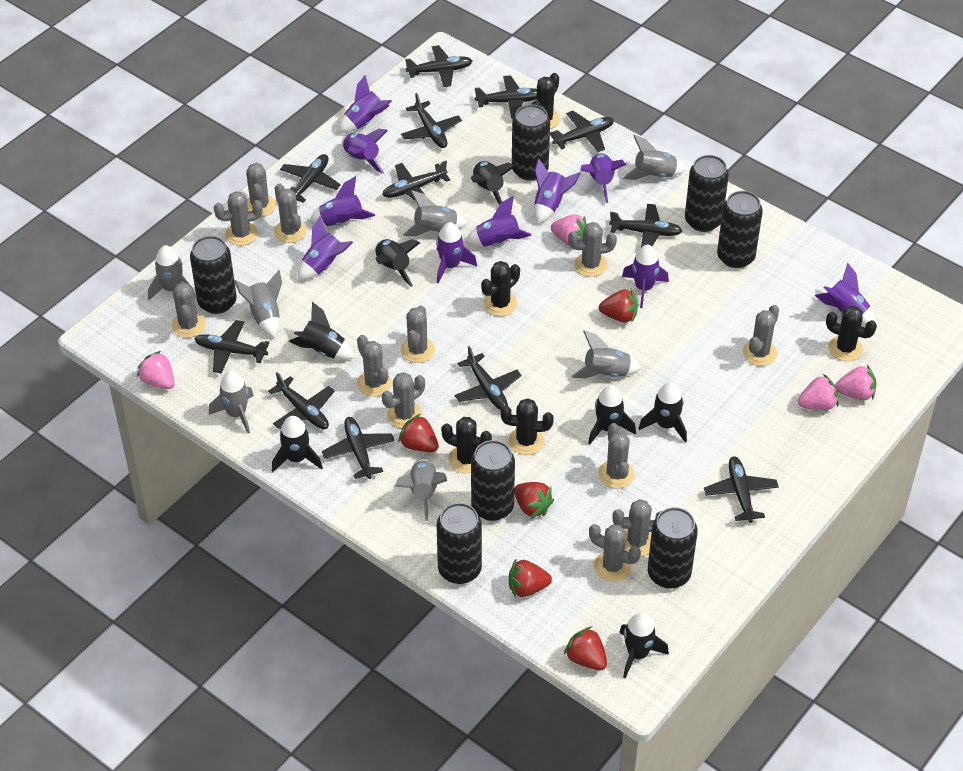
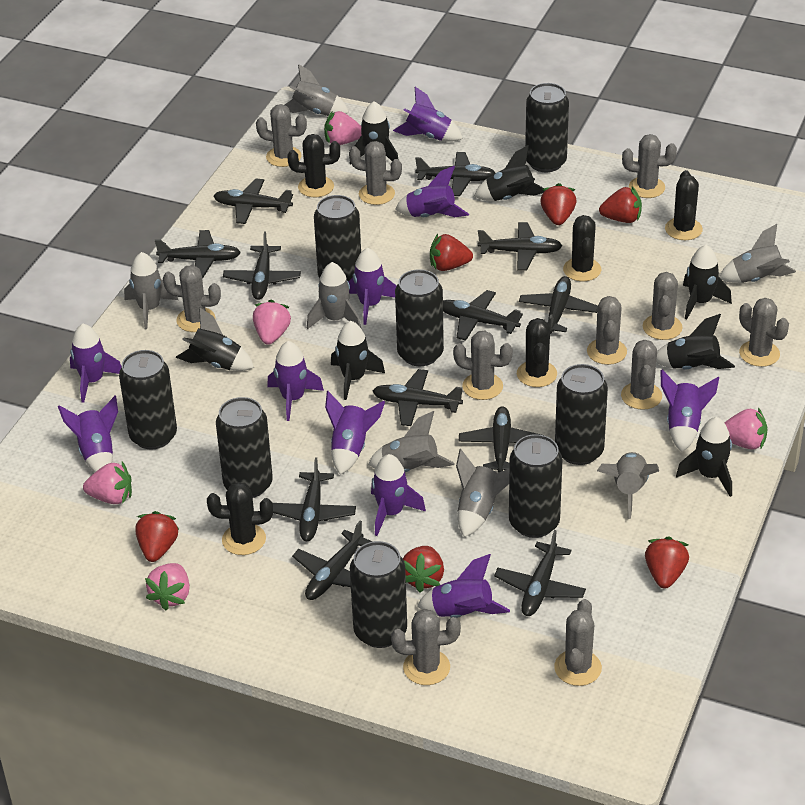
black can: 7 -> 8
grey cactus: 12 -> 11
pink strawberry: 4 -> 5
red strawberry: 5 -> 6

